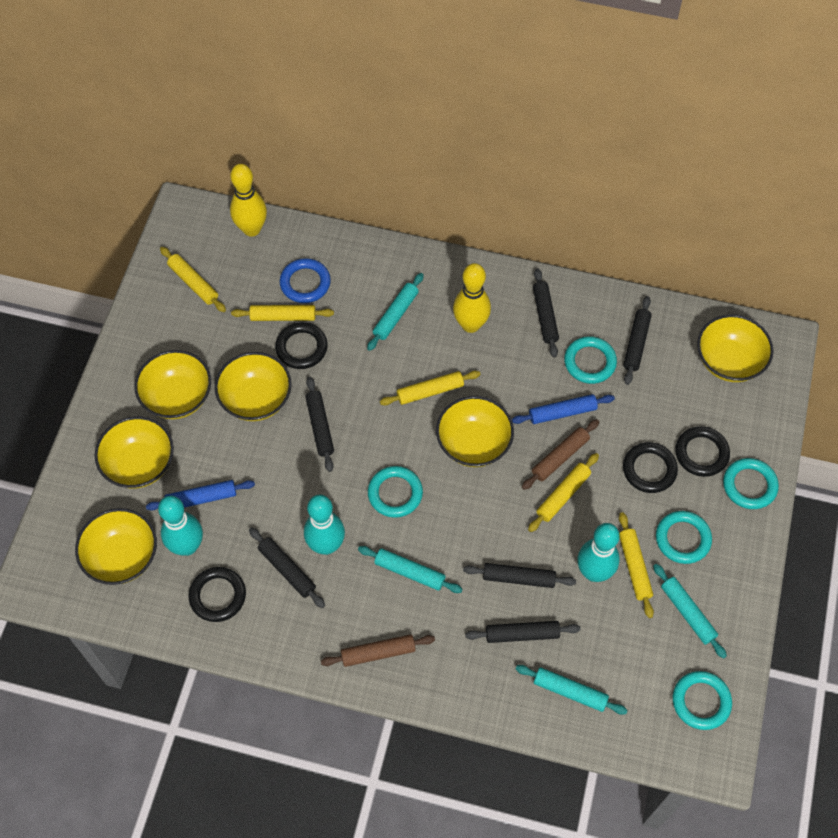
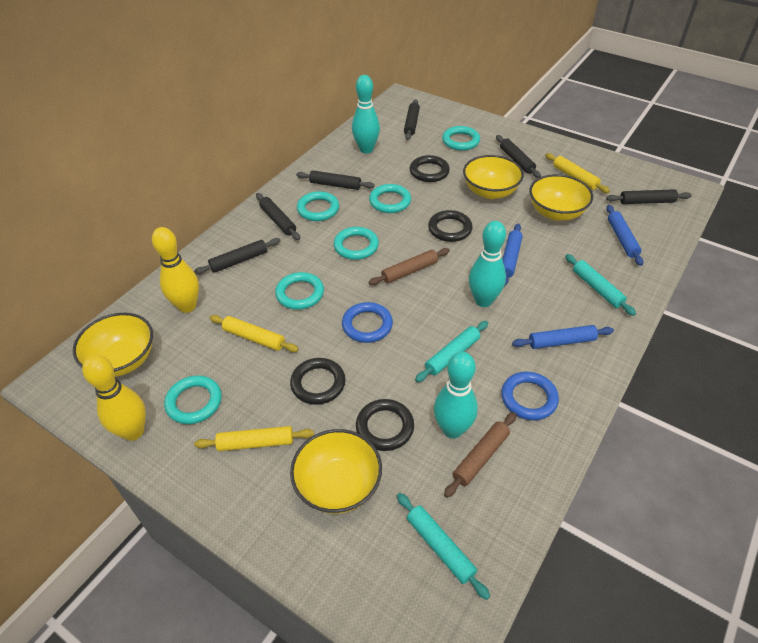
blue ring: 1 -> 2
blue rolling pin: 2 -> 3
turquoise ring: 5 -> 6
turquoise rolling pin: 4 -> 3
yellow bowl: 6 -> 4
yellow rolling pin: 5 -> 3

